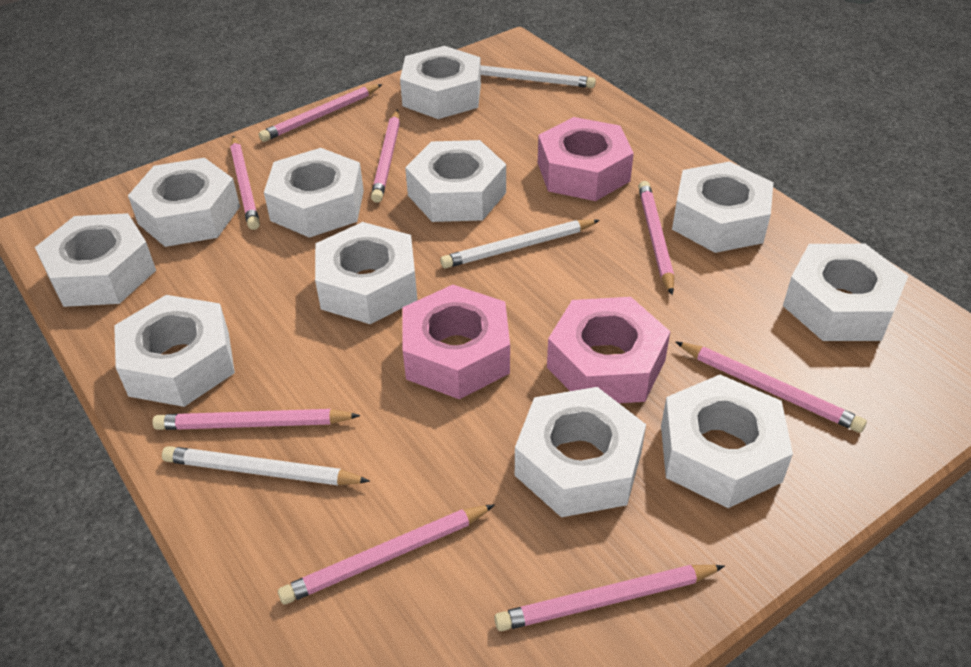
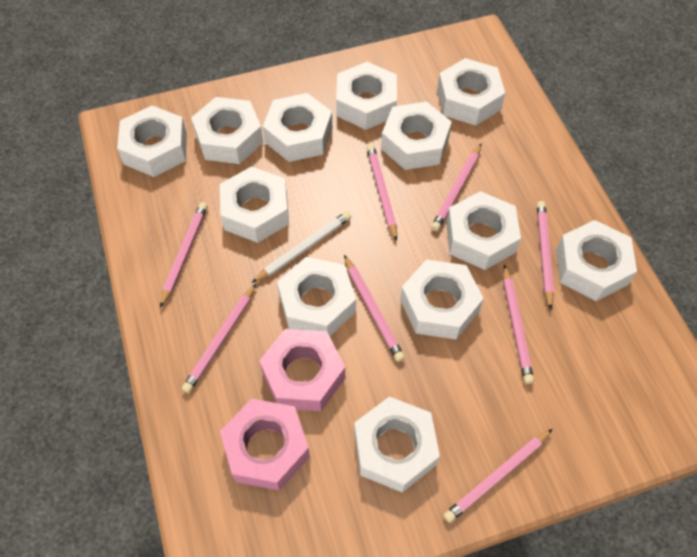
pink nut: 3 -> 2
white nut: 11 -> 12
white pencil: 3 -> 1

